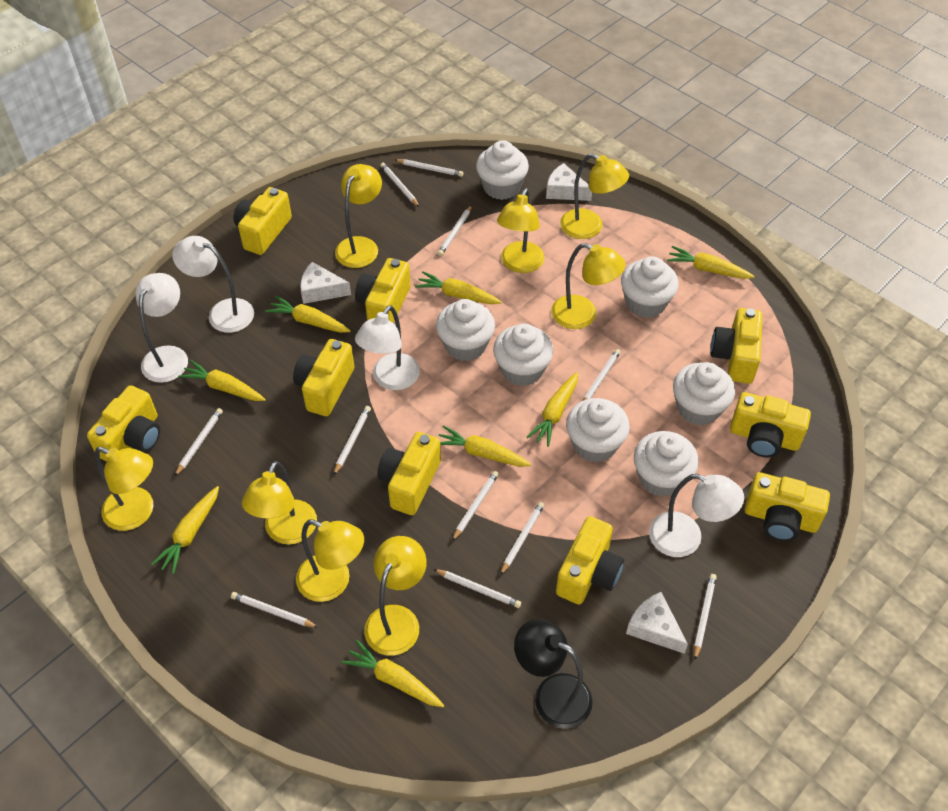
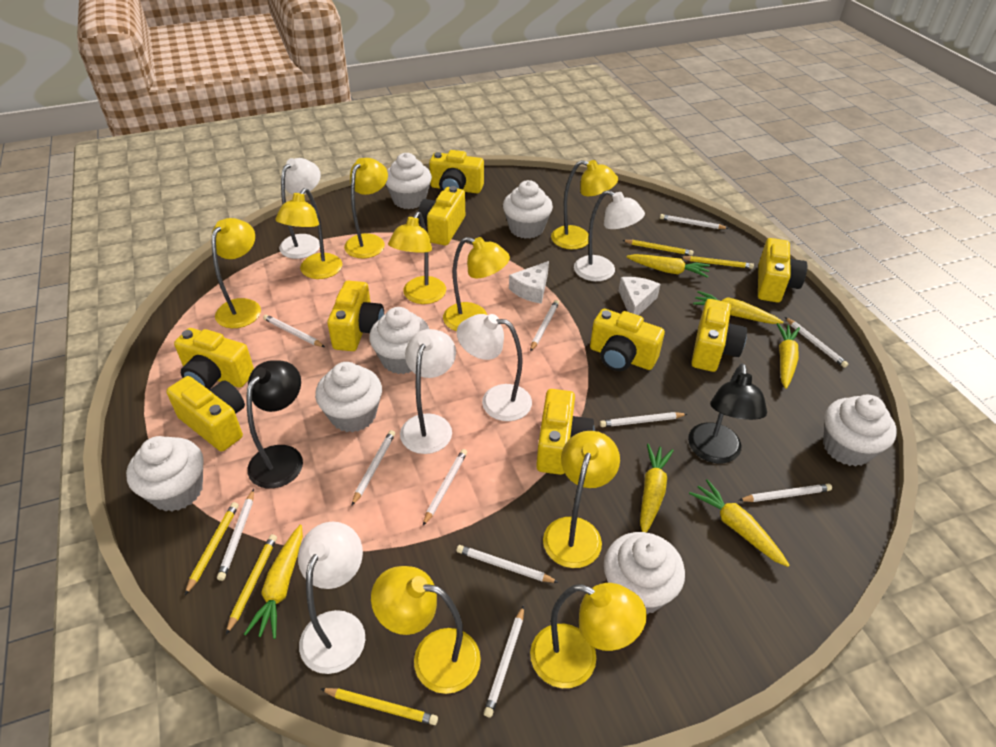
black lamp: 1 -> 2
white cheese: 3 -> 2
white lamp: 4 -> 5
yellow carrot: 8 -> 6
yellow lamp: 8 -> 9
yellow pencil: 0 -> 5

